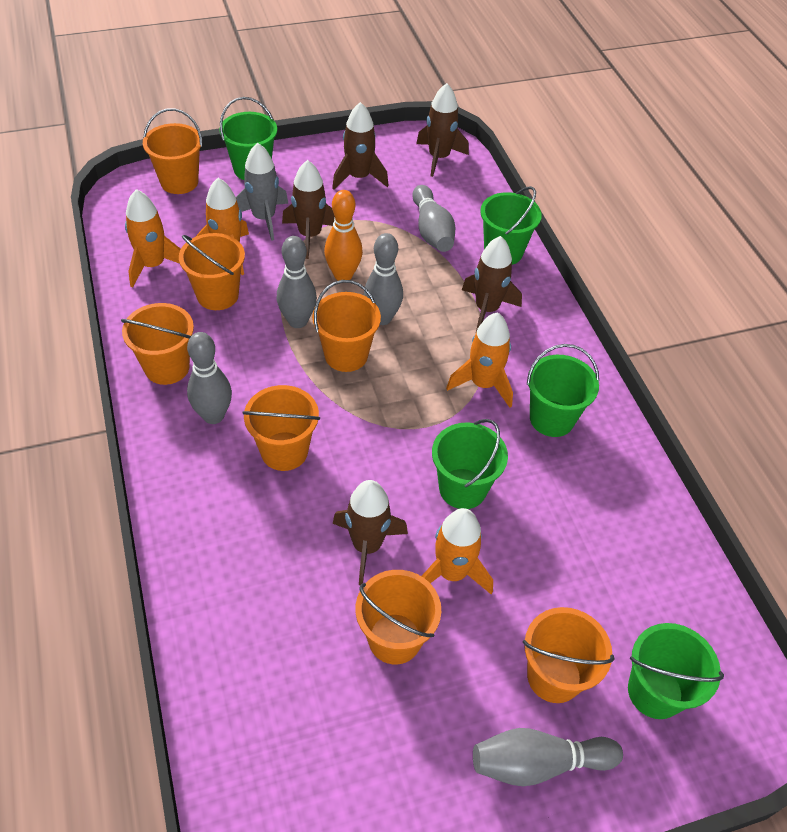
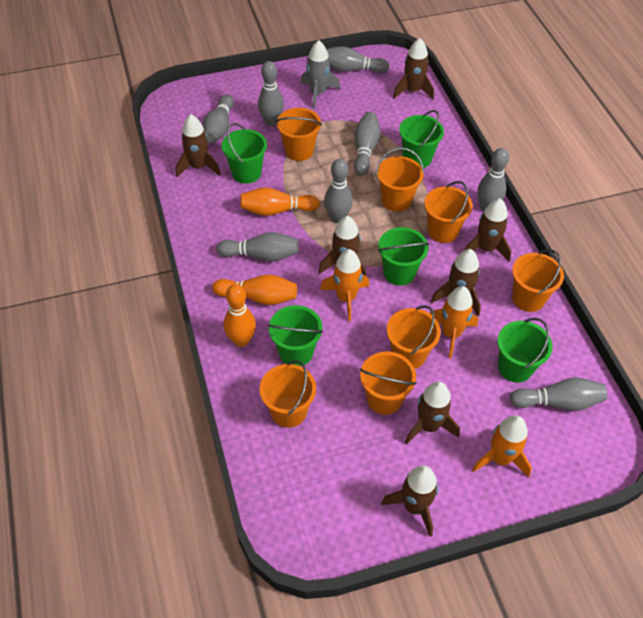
brown rocket: 5 -> 7
grey bowling pin: 5 -> 8
orange bowling pin: 1 -> 3
orange rocket: 4 -> 3

